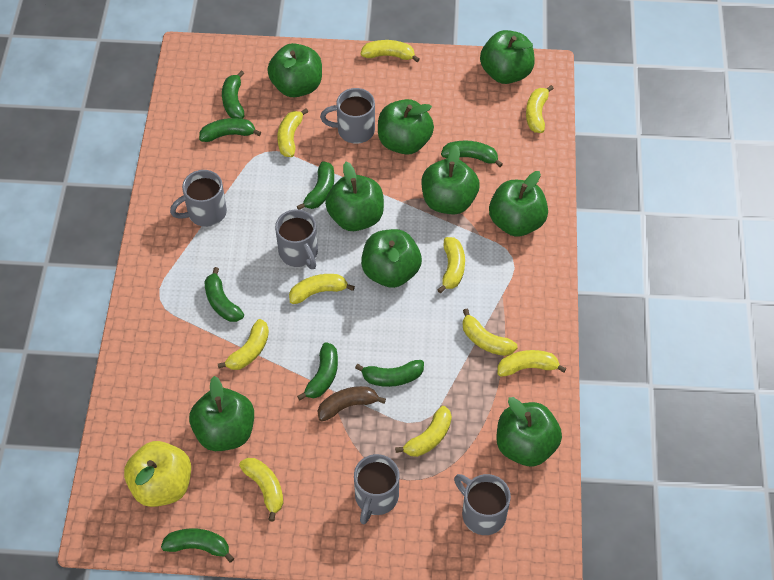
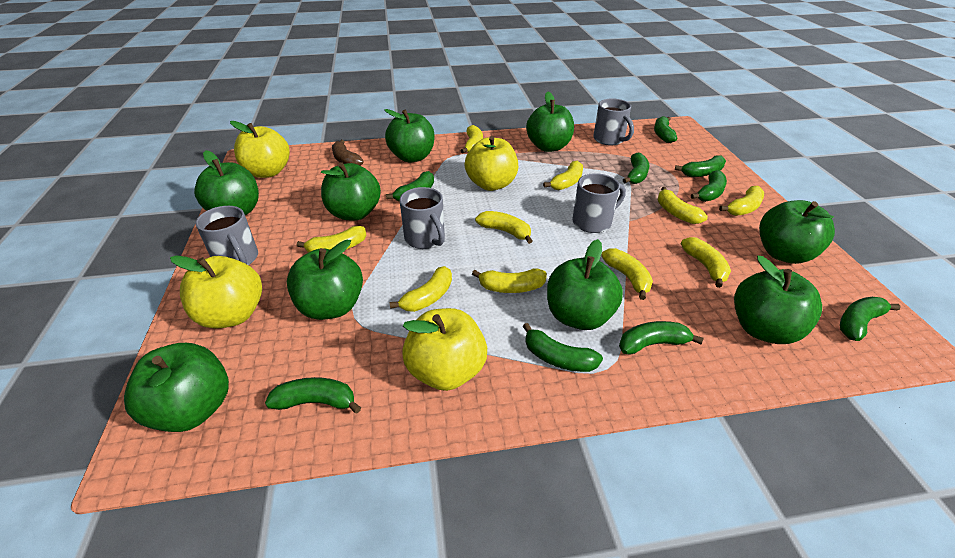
green banana: 8 -> 9
grey mug: 5 -> 4
yellow apple: 1 -> 4

